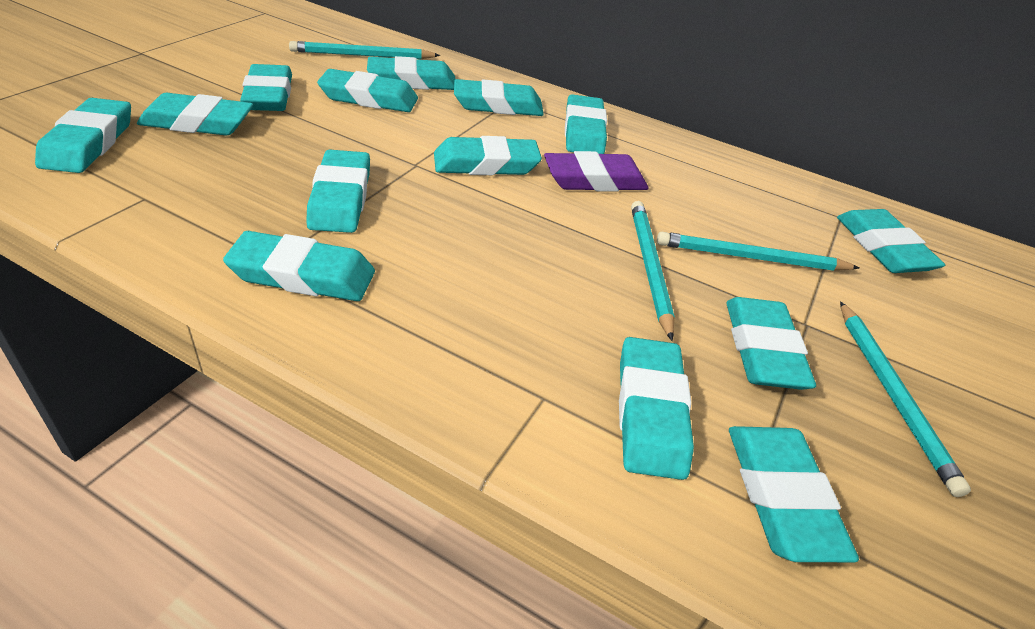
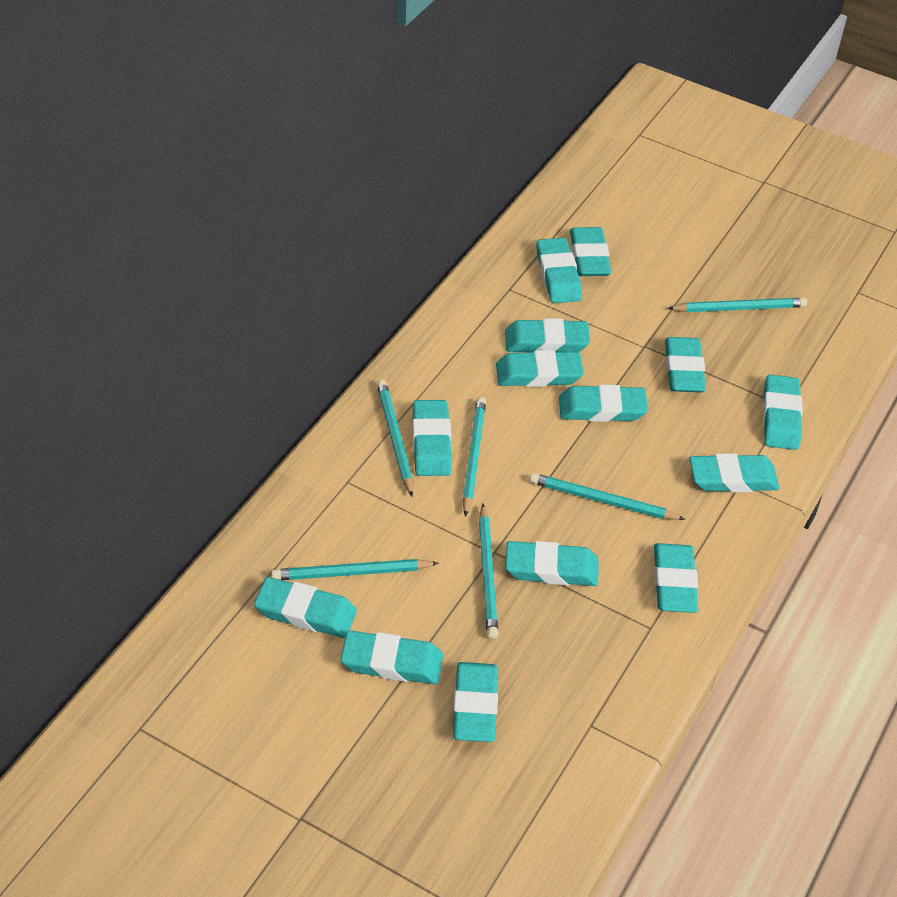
purple eraser: 1 -> 0
turquoise pencil: 4 -> 6

